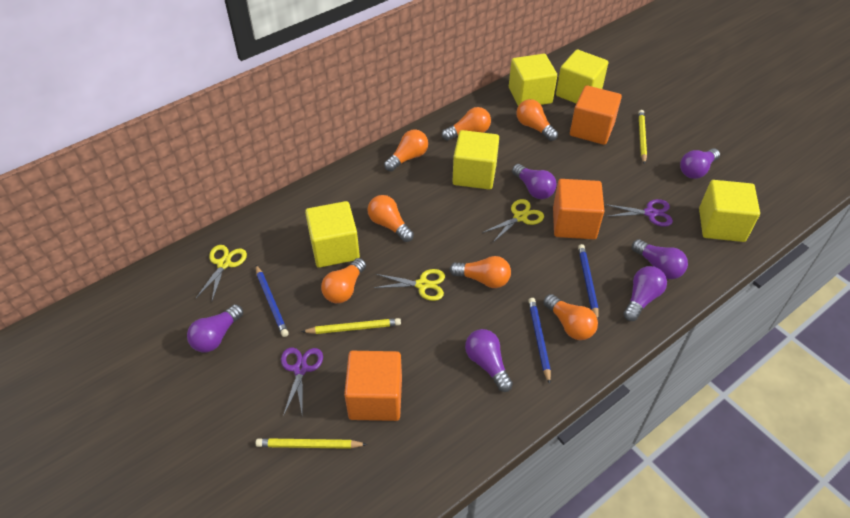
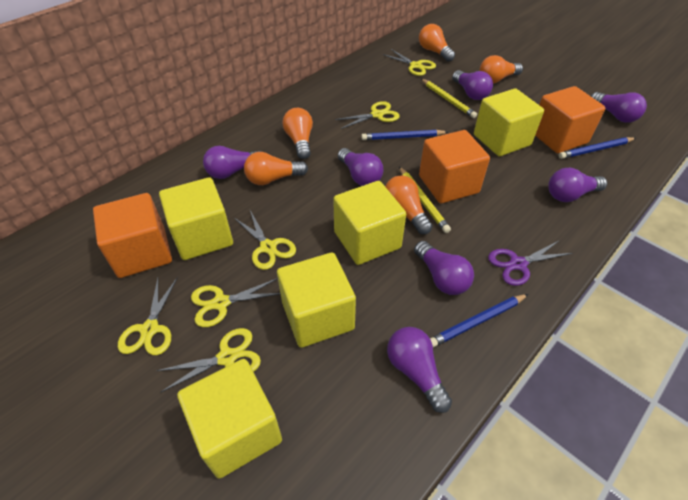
orange light bulb: 7 -> 5
purple light bulb: 6 -> 7
purple scissors: 2 -> 1
yellow pencil: 3 -> 2
yellow scissors: 3 -> 6

